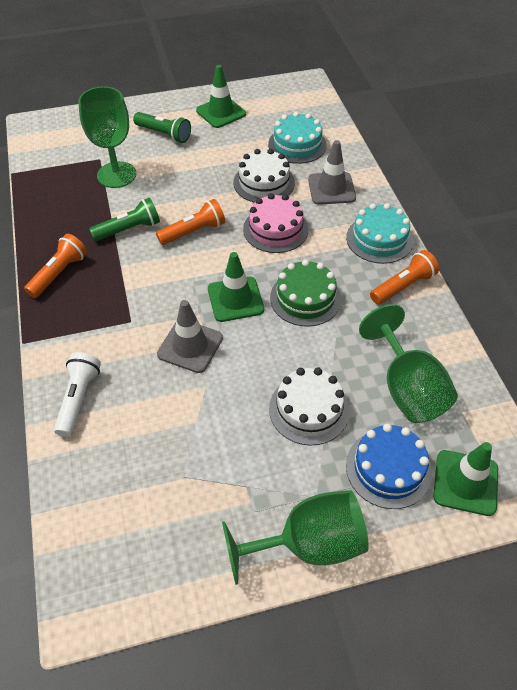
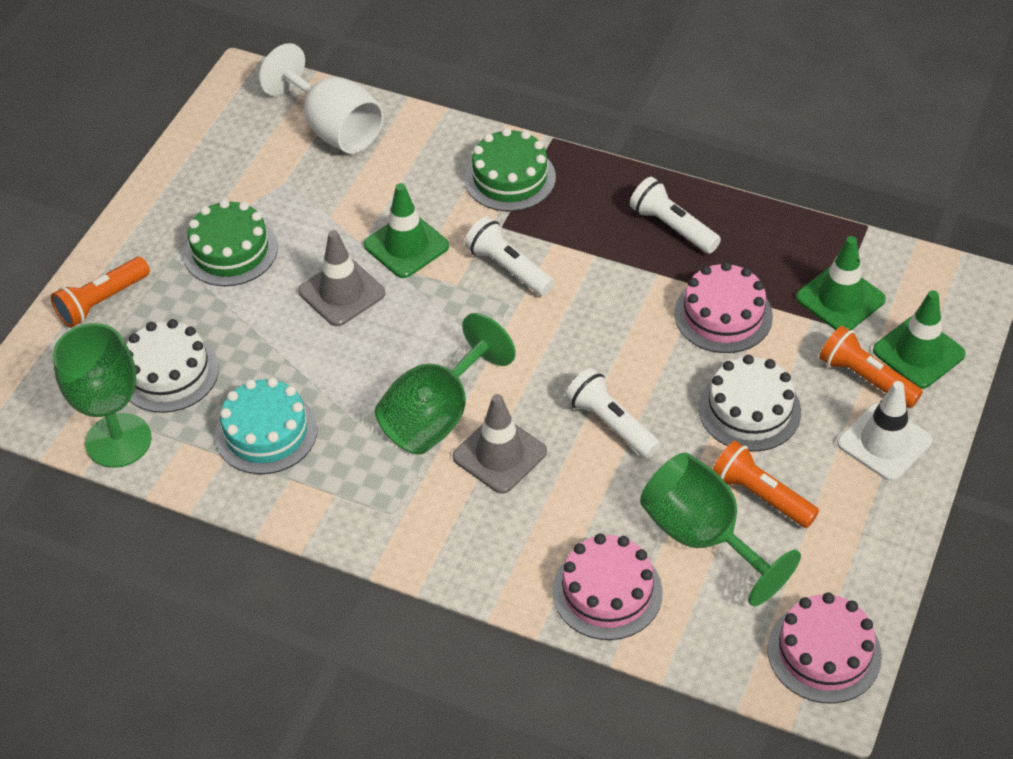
blue cake: 1 -> 0
green cake: 1 -> 2
green flashlight: 2 -> 0
pink cake: 1 -> 3
turquoise cake: 2 -> 1
white flashlight: 1 -> 3
white goblet: 0 -> 1
white traffic cone: 0 -> 1

